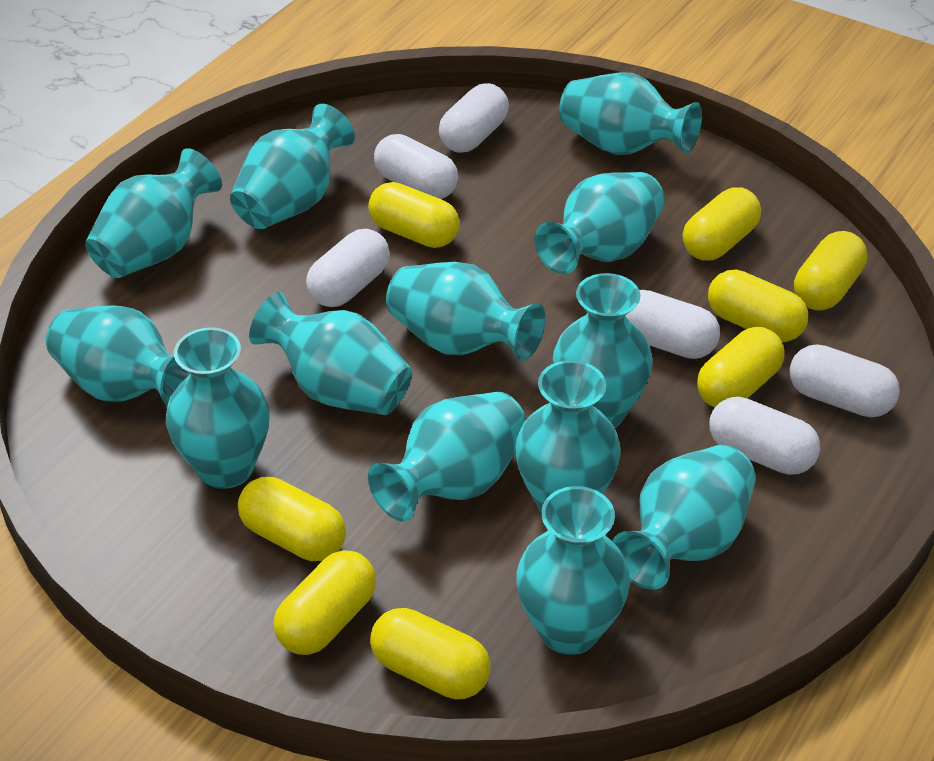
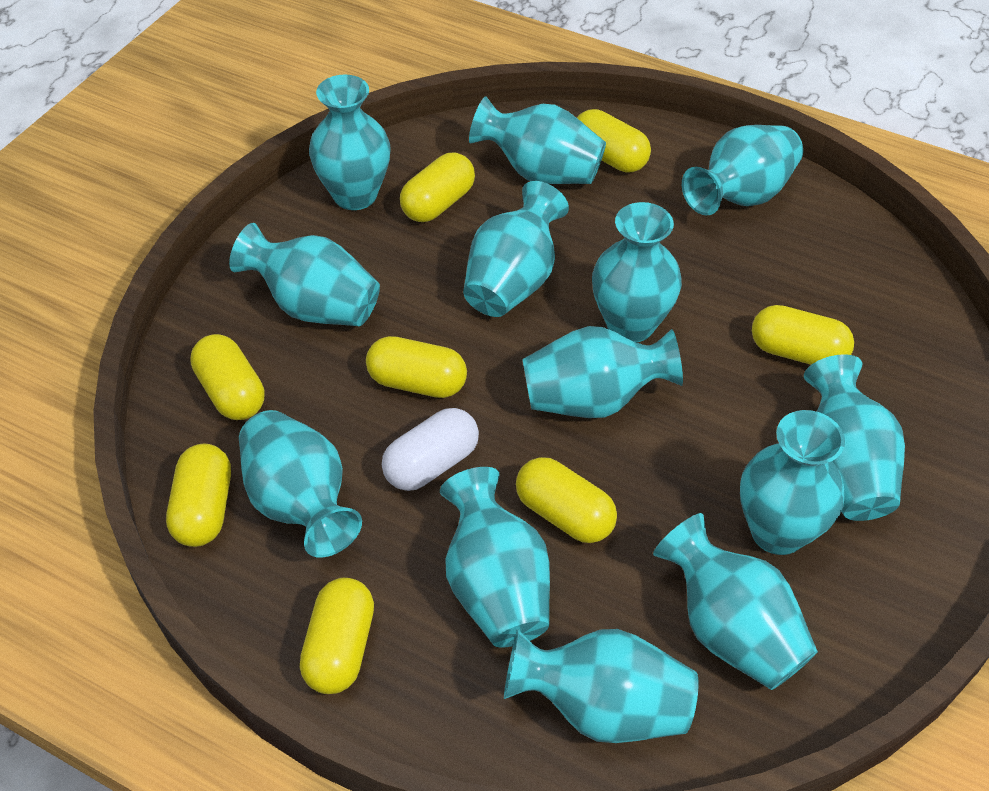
white capsule: 6 -> 1

